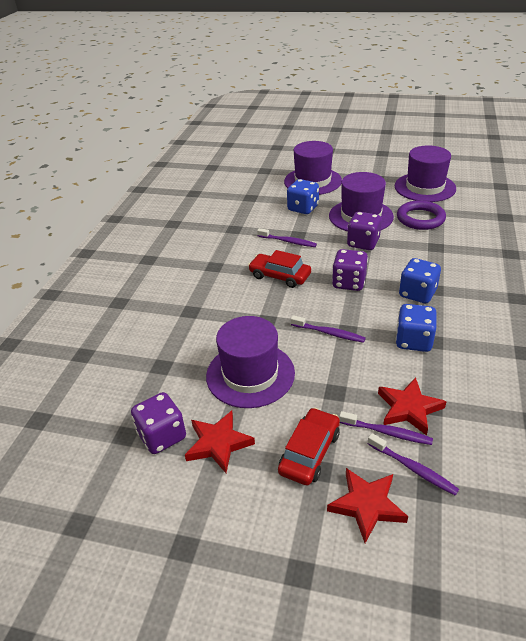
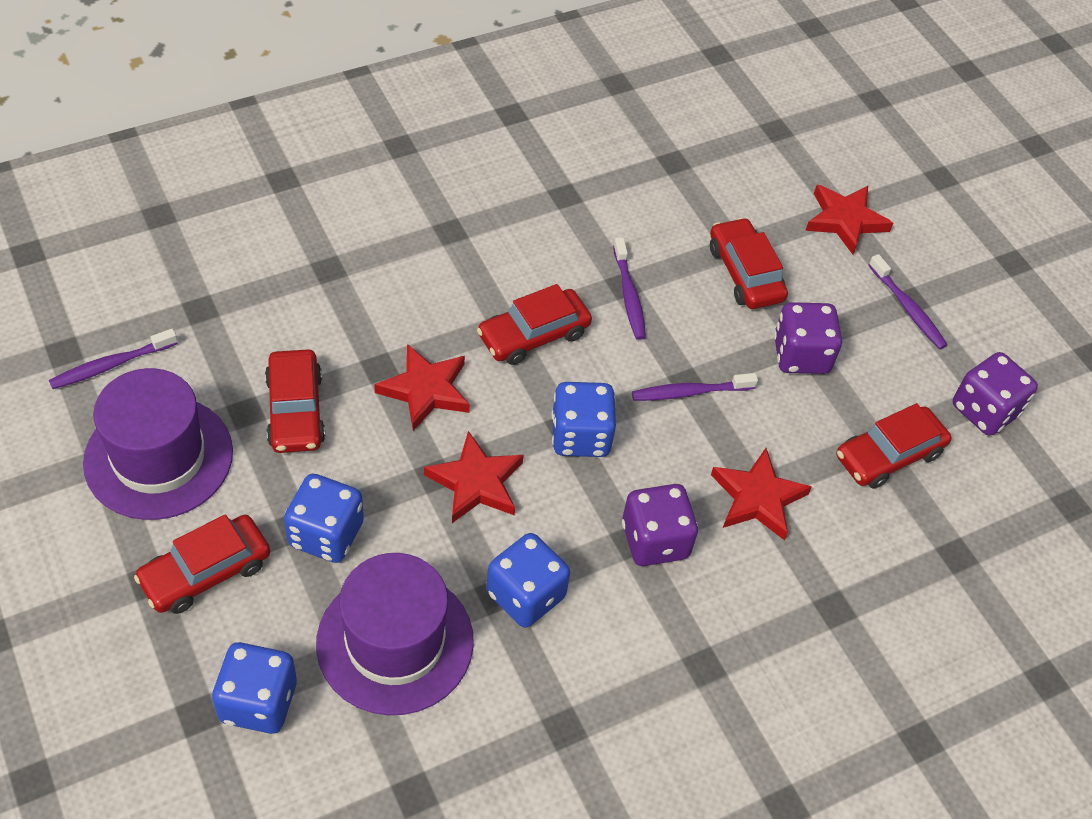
blue dice: 3 -> 4
purple hat: 4 -> 2
purple ring: 1 -> 0
red car: 2 -> 5
red star: 3 -> 4

